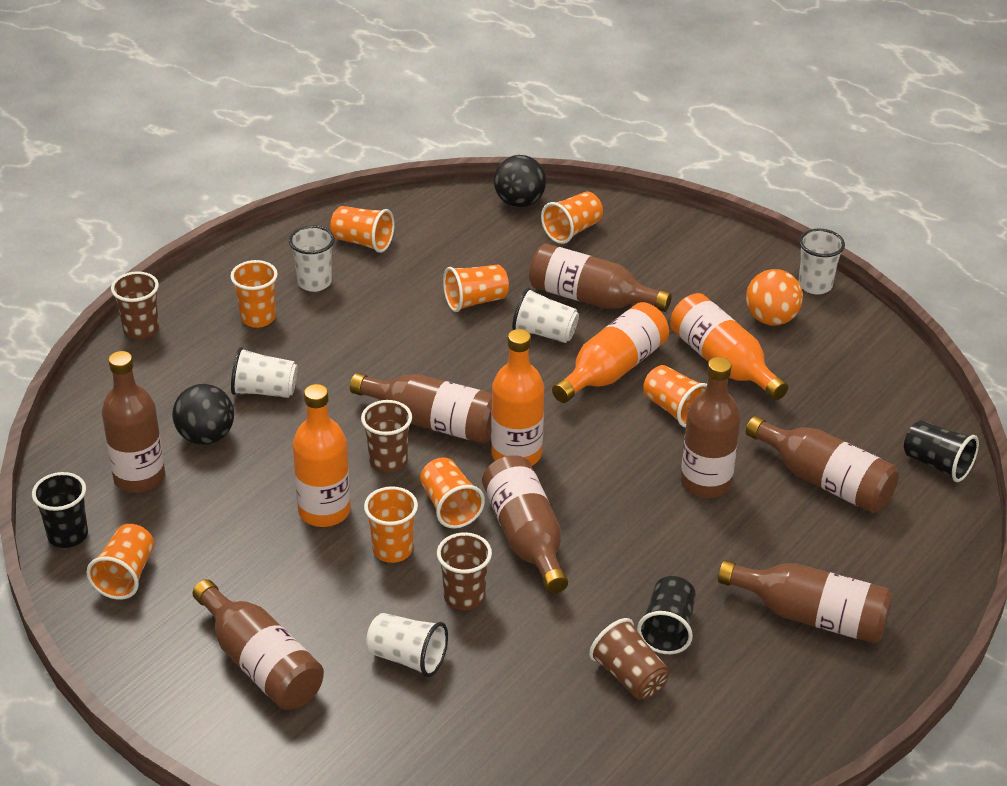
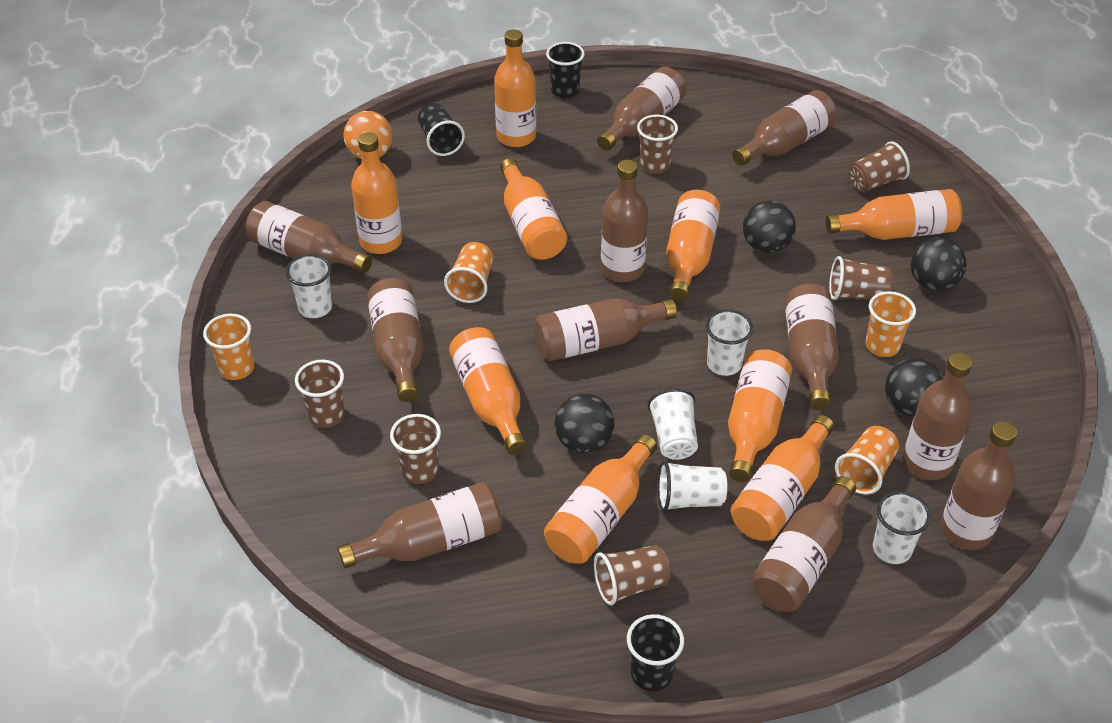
black ball: 2 -> 4
brown bottle: 8 -> 11
brown cup: 4 -> 6
orange bottle: 4 -> 9
orange cup: 8 -> 4

